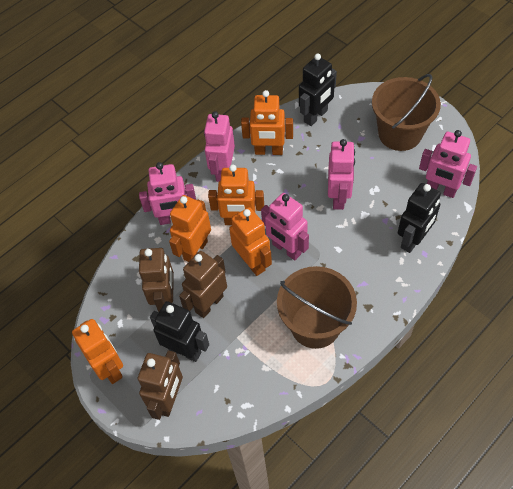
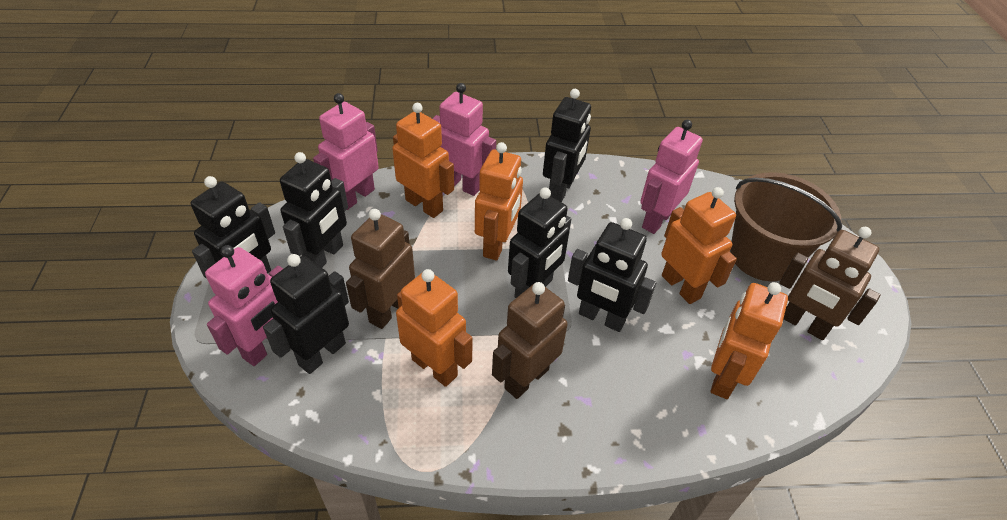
black robot: 3 -> 6
brown bucket: 2 -> 1
pink robot: 5 -> 4

